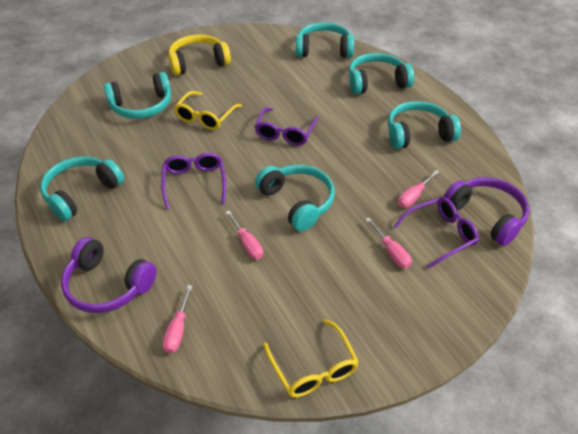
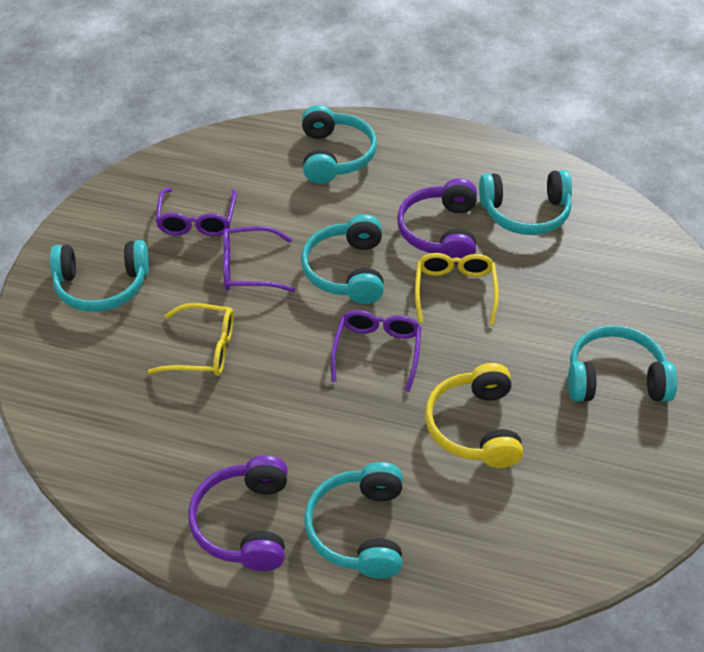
pink screwdriver: 4 -> 0

